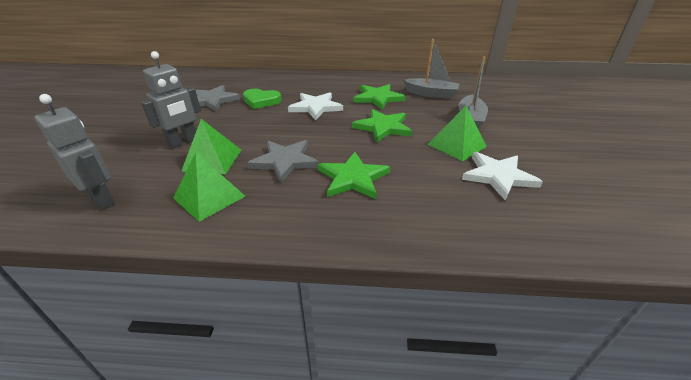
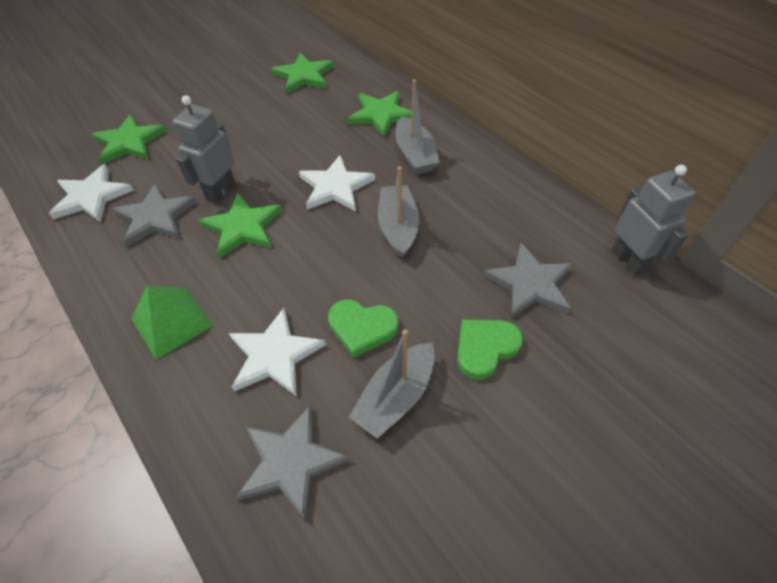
green heart: 1 -> 2
green pyramid: 3 -> 1
green star: 3 -> 4
grey boat: 2 -> 3
grey star: 2 -> 3
white star: 2 -> 3

